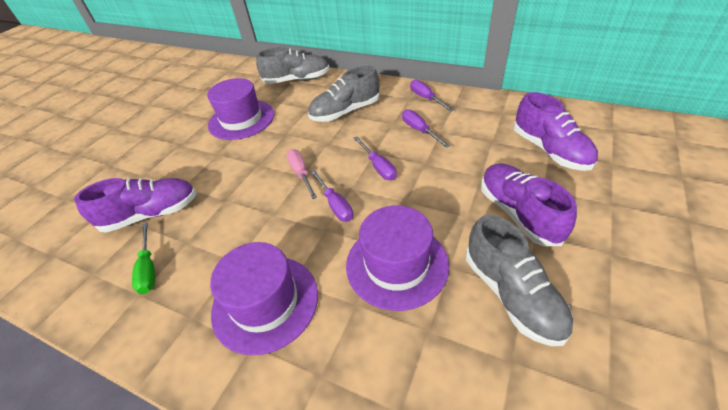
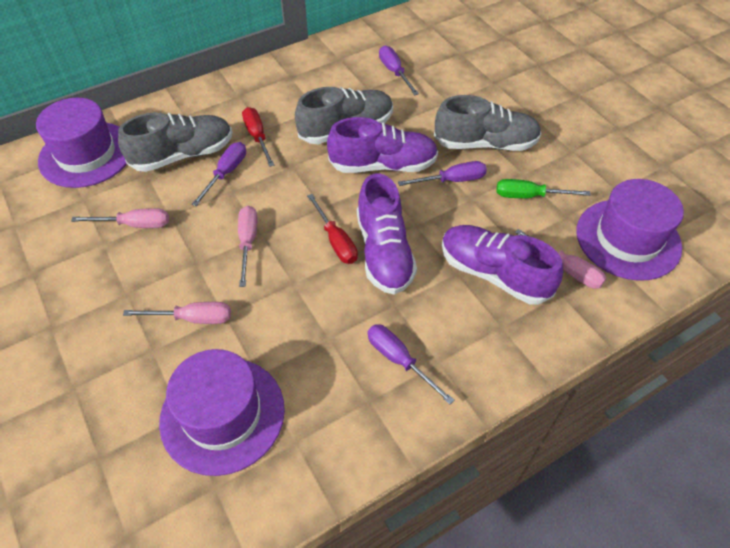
pink screwdriver: 1 -> 4
red screwdriver: 0 -> 2

